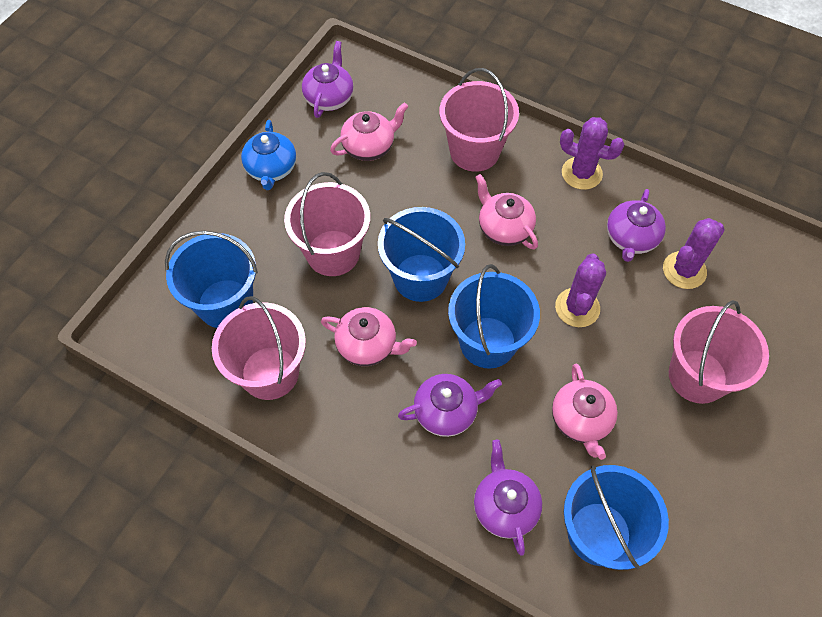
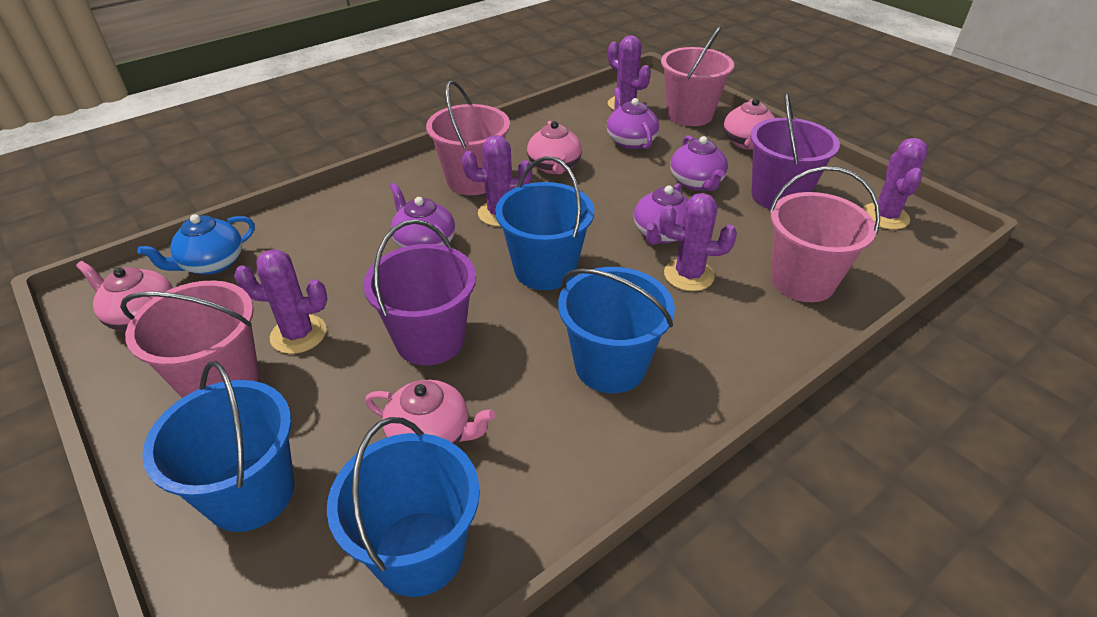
purple bucket: 0 -> 2
purple cactus: 3 -> 5

